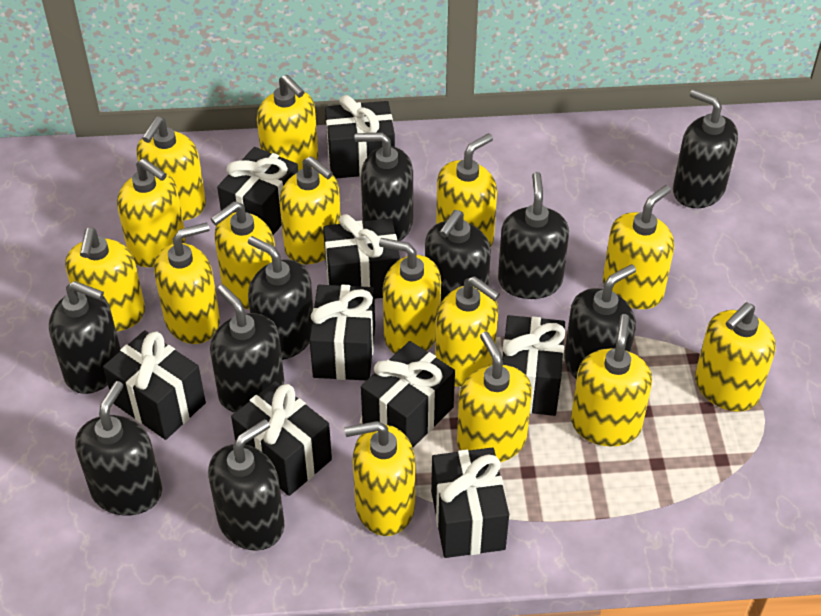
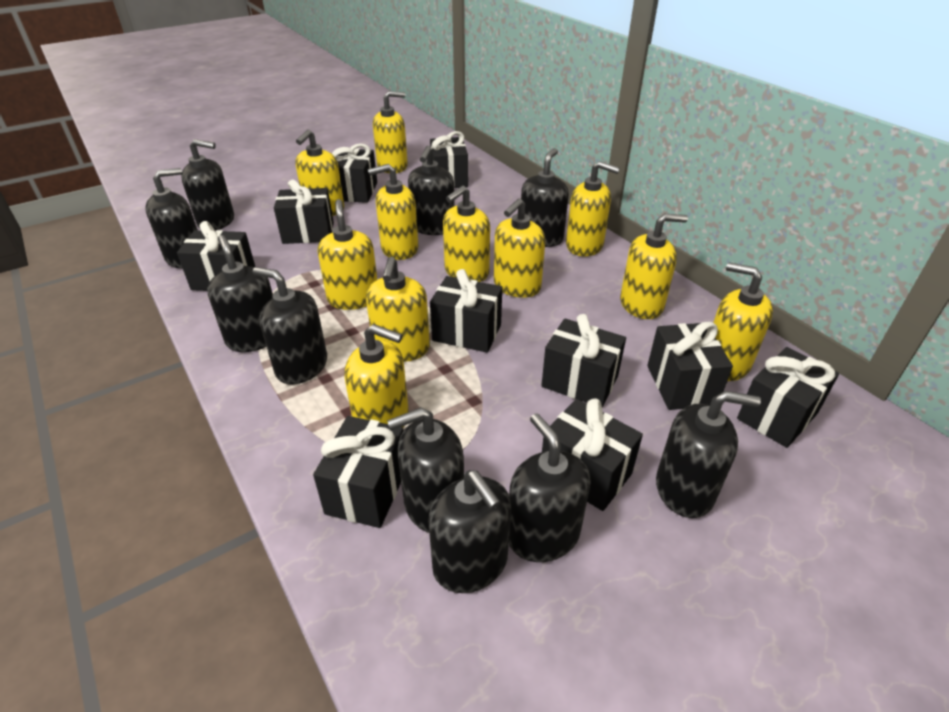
black gift: 9 -> 10
yellow soap dispenser: 15 -> 11

